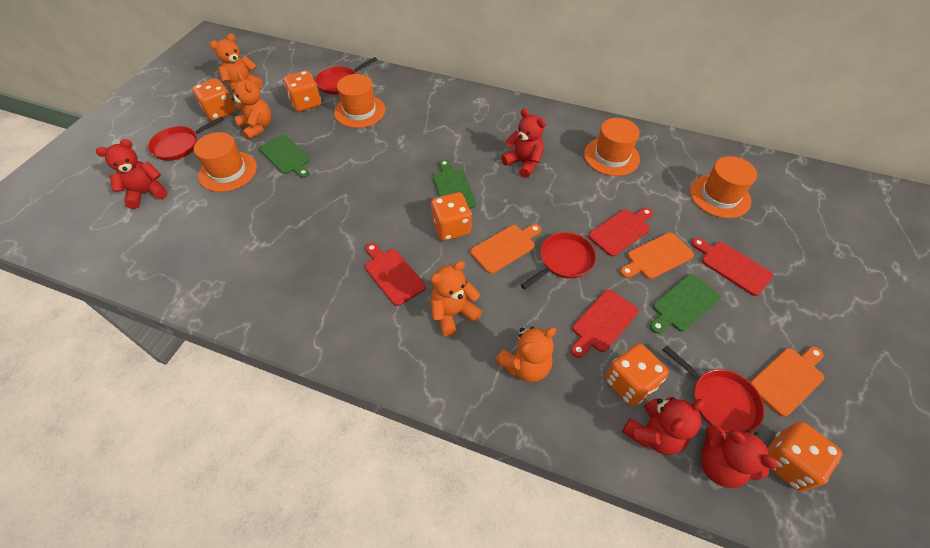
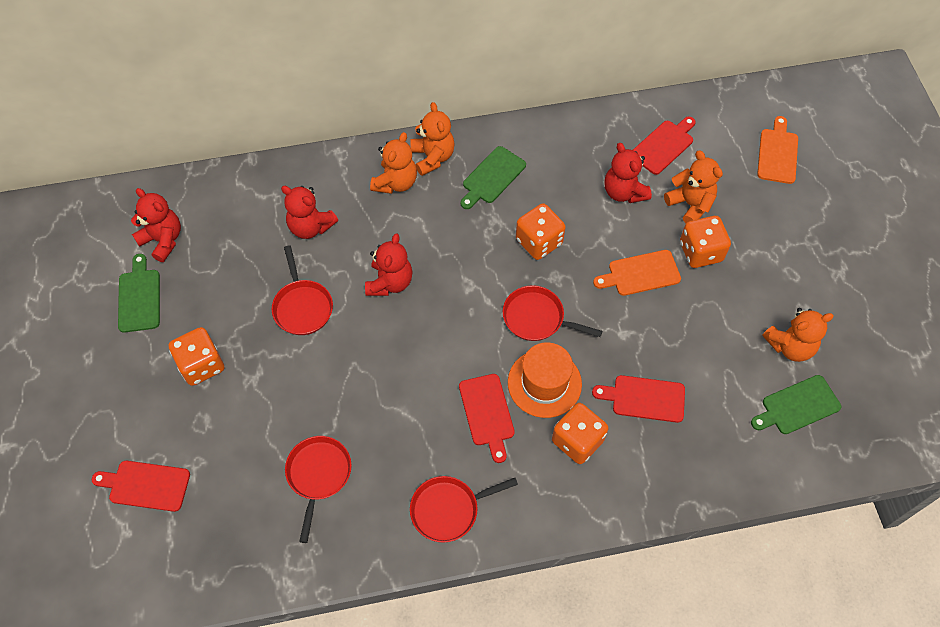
orange cutting board: 3 -> 2
orange dice: 5 -> 4
orange hat: 4 -> 1

